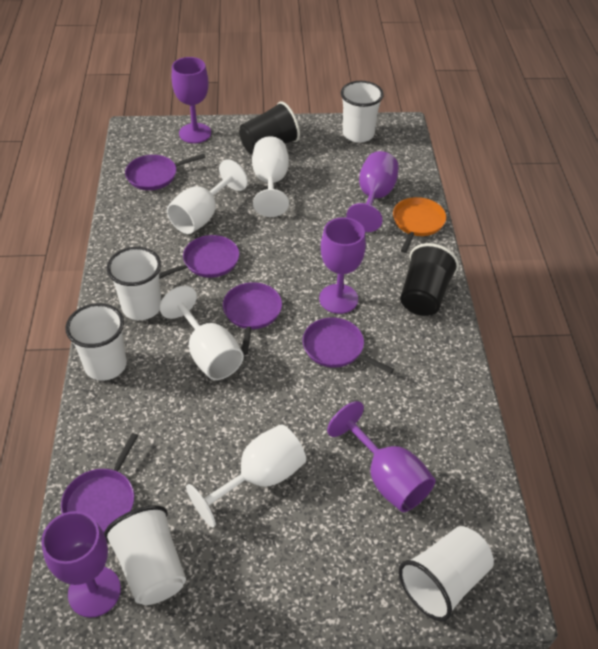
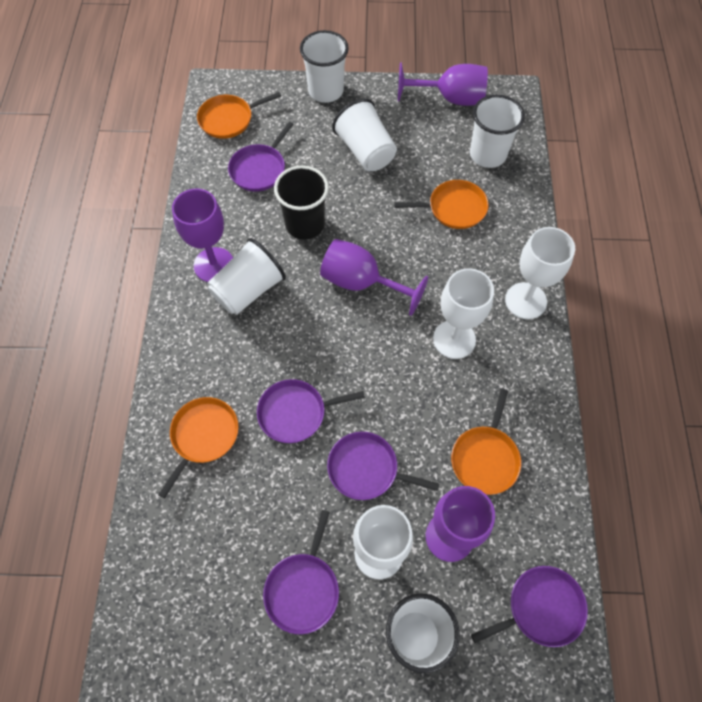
black cup: 2 -> 1
orange pan: 1 -> 4
purple goblet: 5 -> 4
white goblet: 4 -> 3

